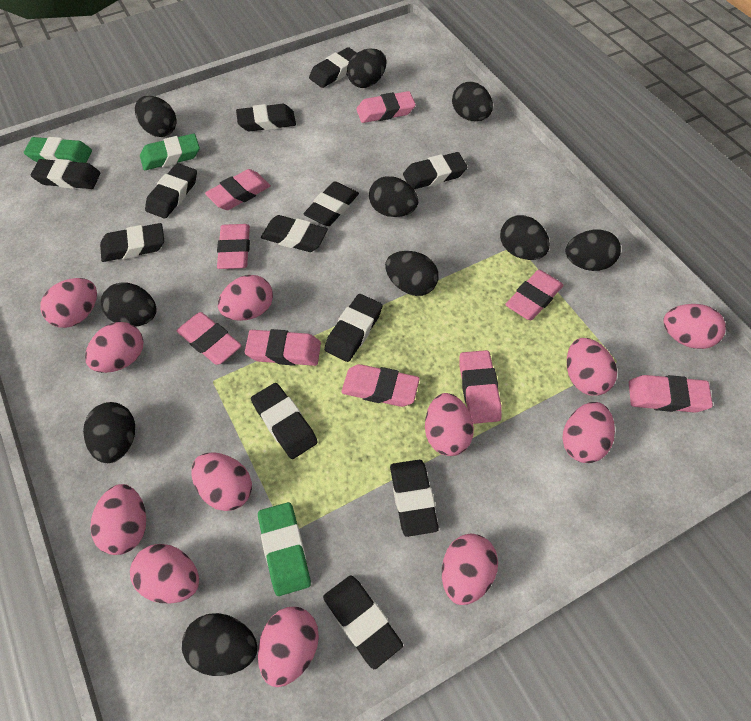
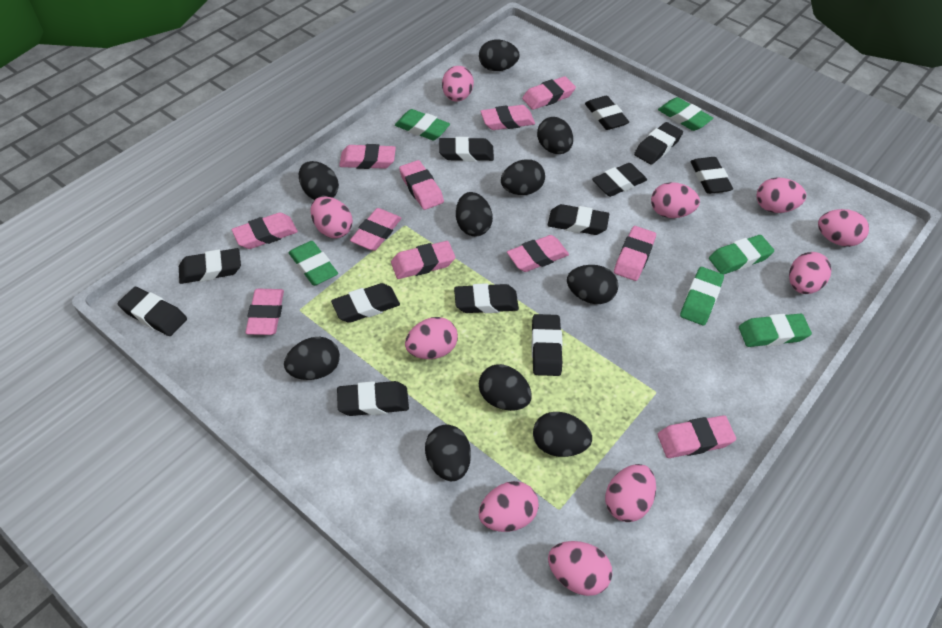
green eraser: 3 -> 6
pink egg: 12 -> 10
pink eraser: 9 -> 11

